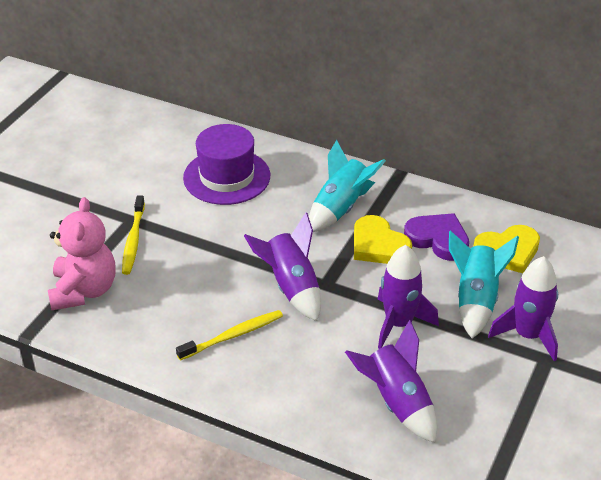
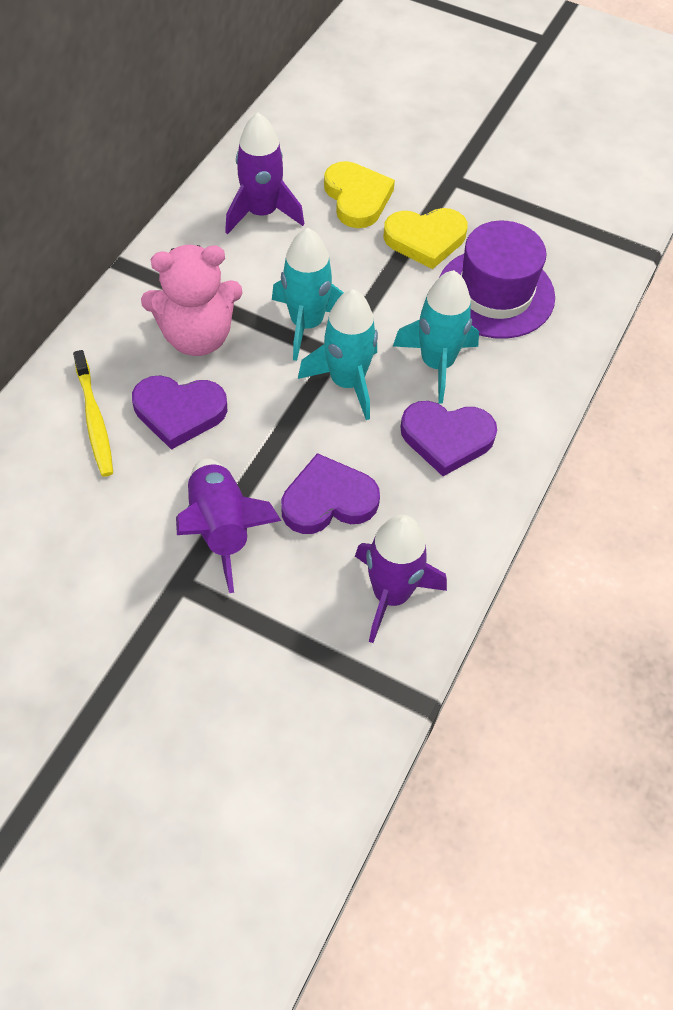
purple heart: 1 -> 3
purple rocket: 4 -> 3
turquoise rocket: 2 -> 3
yellow toothbrush: 2 -> 1

